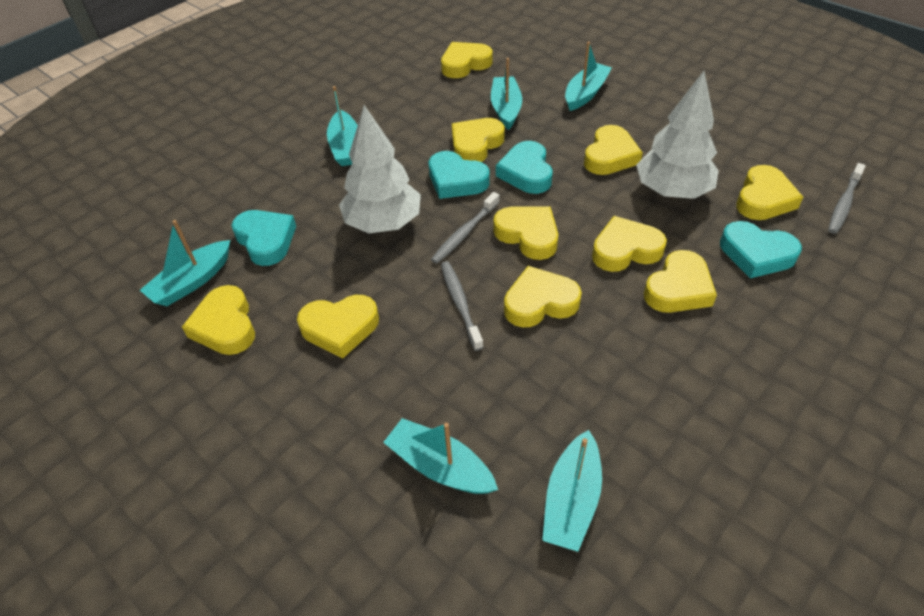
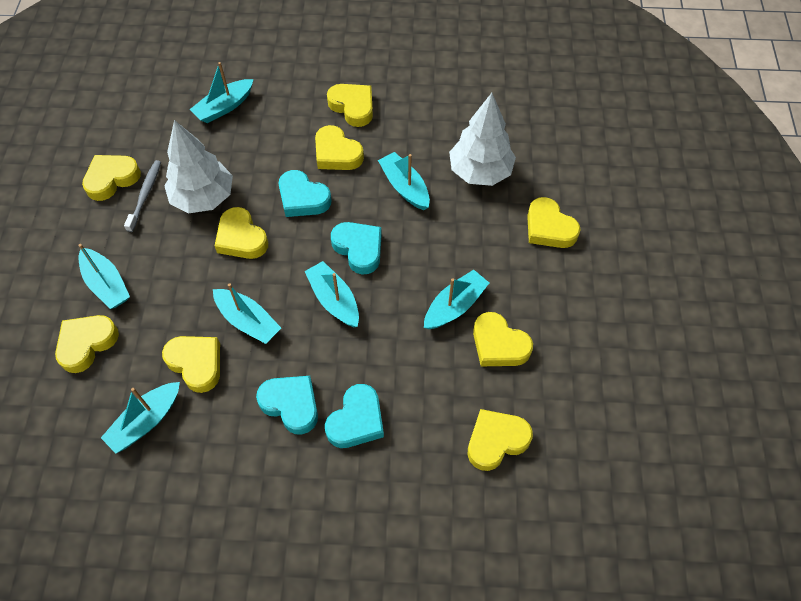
grey toothbrush: 3 -> 1
turquoise boat: 6 -> 7
yellow heart: 10 -> 9

